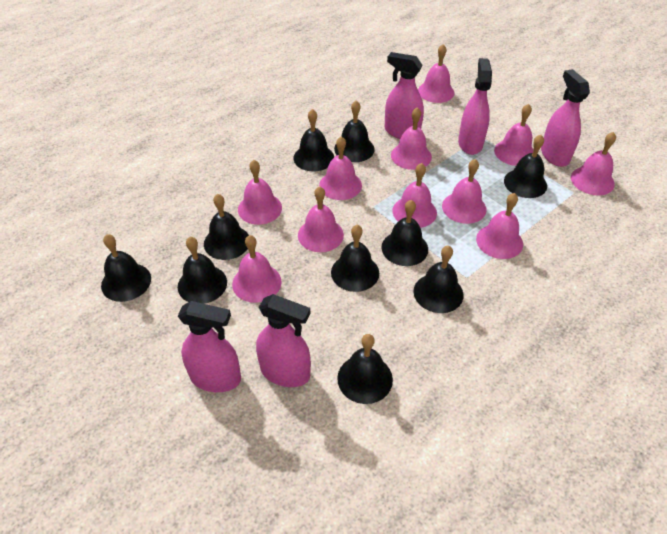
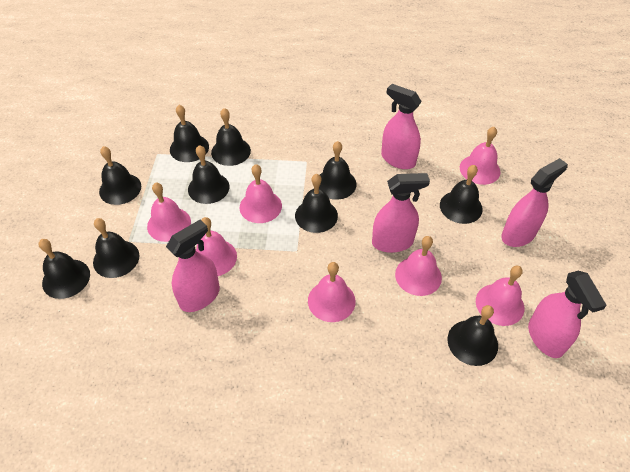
pink bell: 11 -> 7

